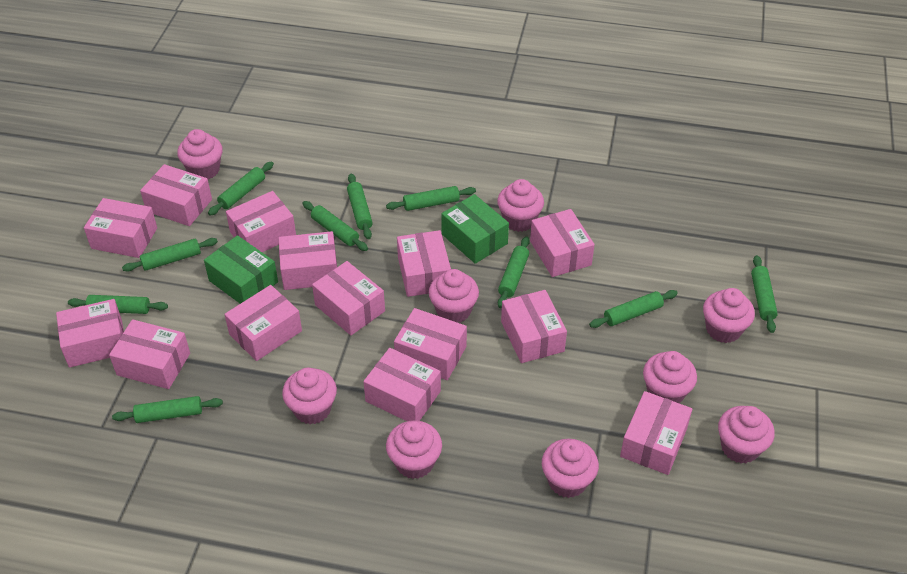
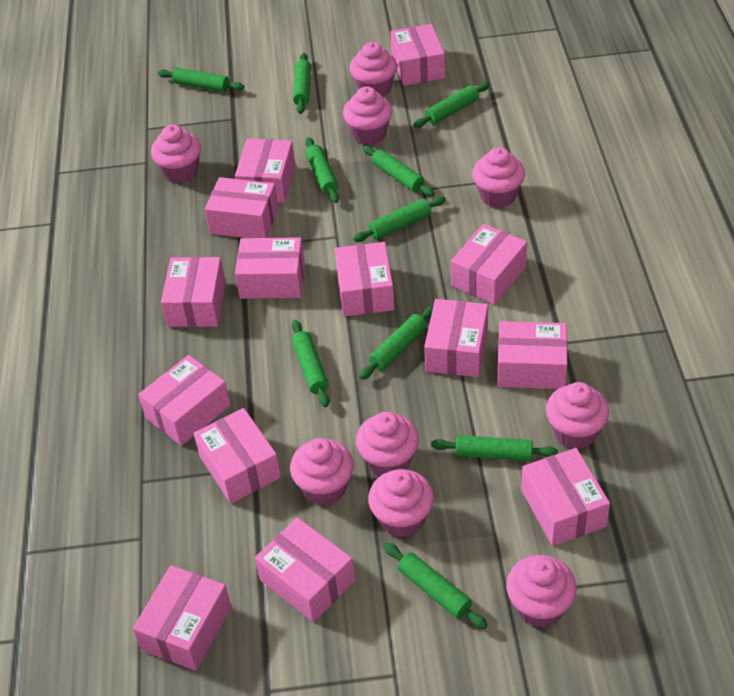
green box: 2 -> 0

